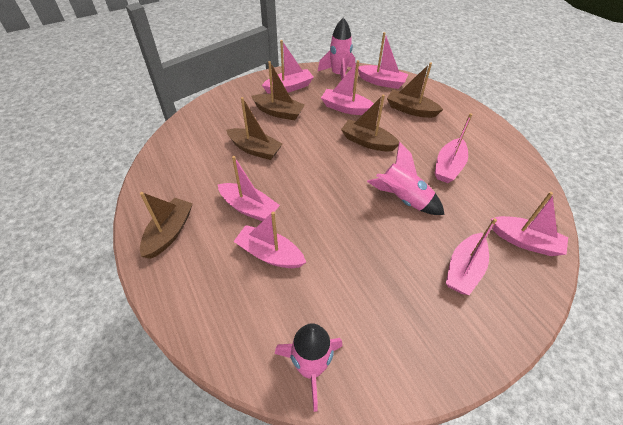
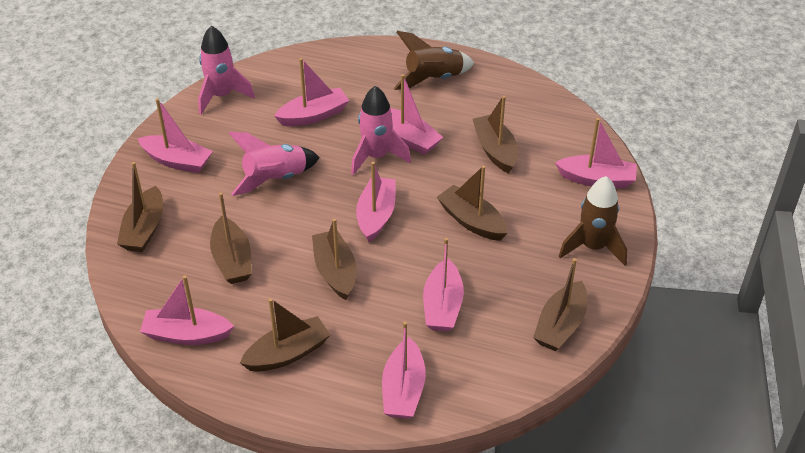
brown boat: 5 -> 7
brown rocket: 0 -> 2

